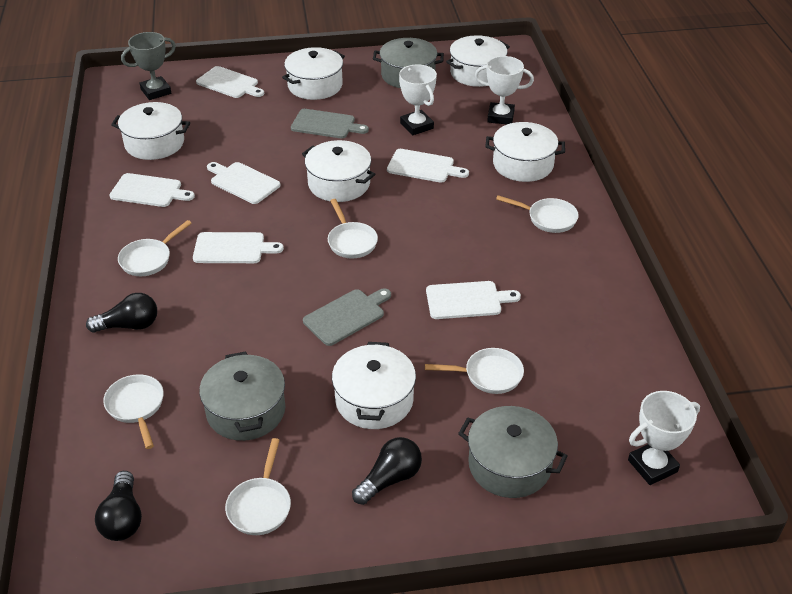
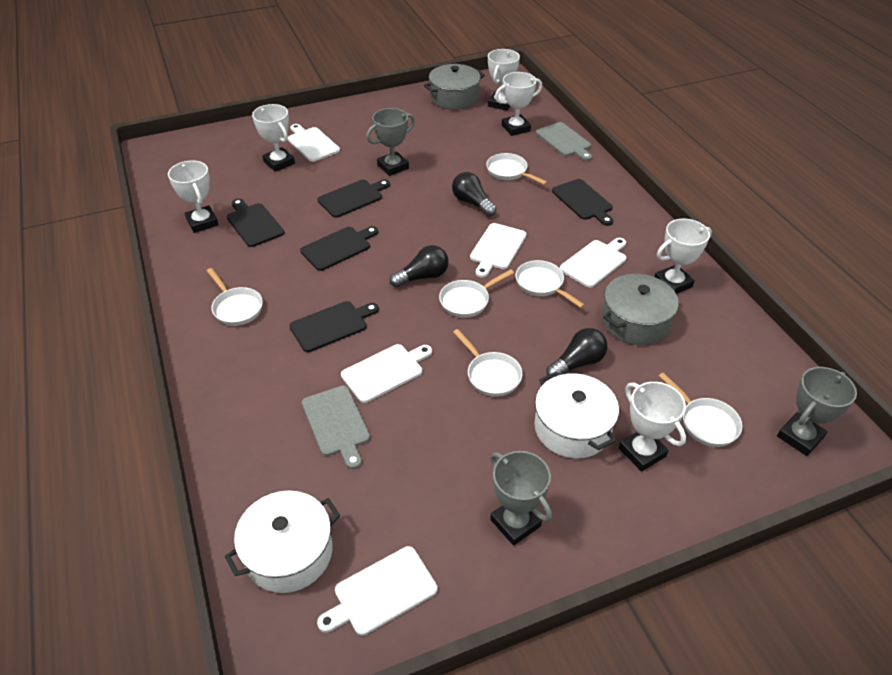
black cutting board: 0 -> 5
grey pot: 3 -> 2
grey trophy: 1 -> 3
white cutting board: 6 -> 5
white pot: 6 -> 2
white trophy: 3 -> 6

